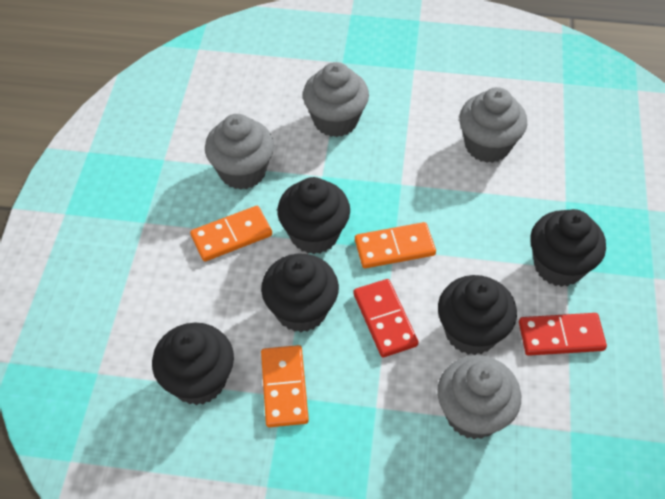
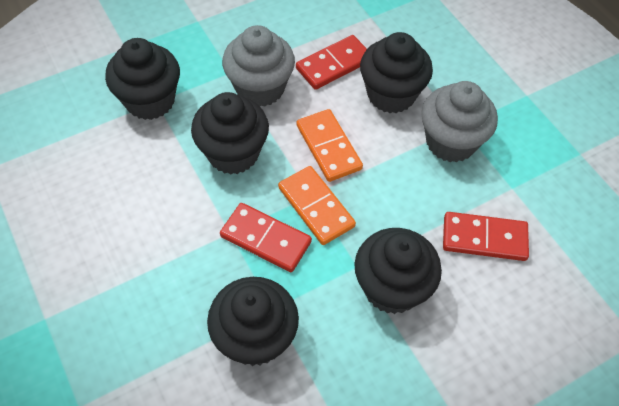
grey cupcake: 4 -> 2
orange domino: 3 -> 2
red domino: 2 -> 3

